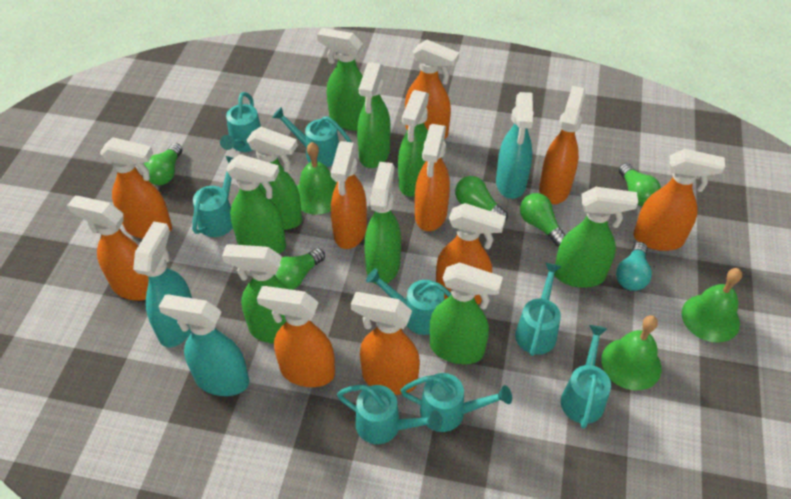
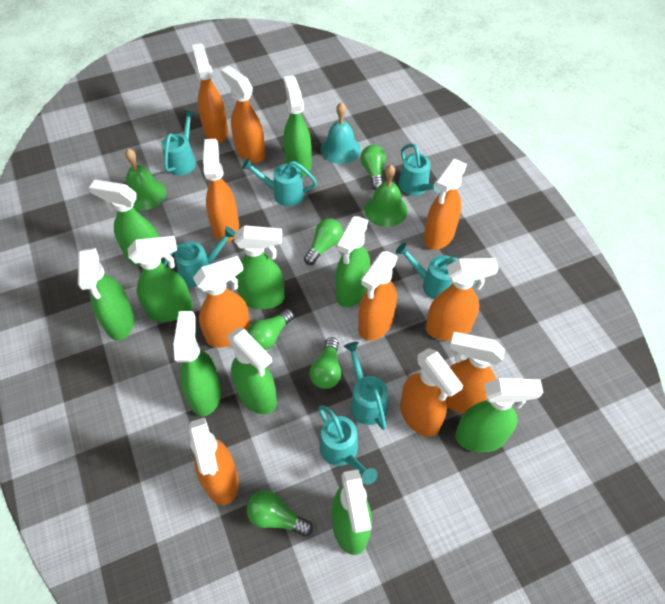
green bell: 3 -> 2
green spray bottle: 9 -> 10
turquoise bell: 0 -> 1
turquoise light bulb: 1 -> 0
turquoise spray bottle: 3 -> 0
turquoise watering can: 8 -> 7

